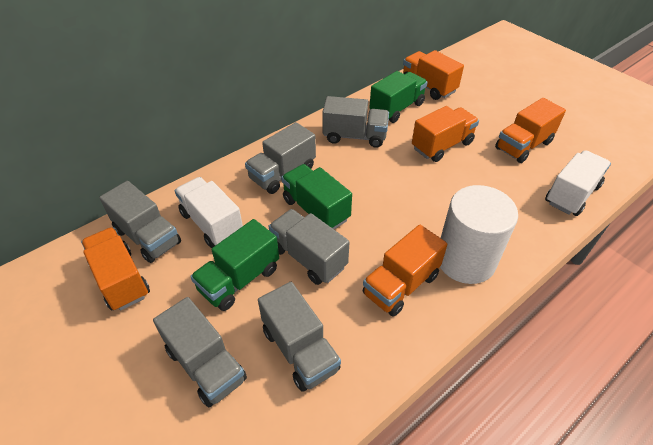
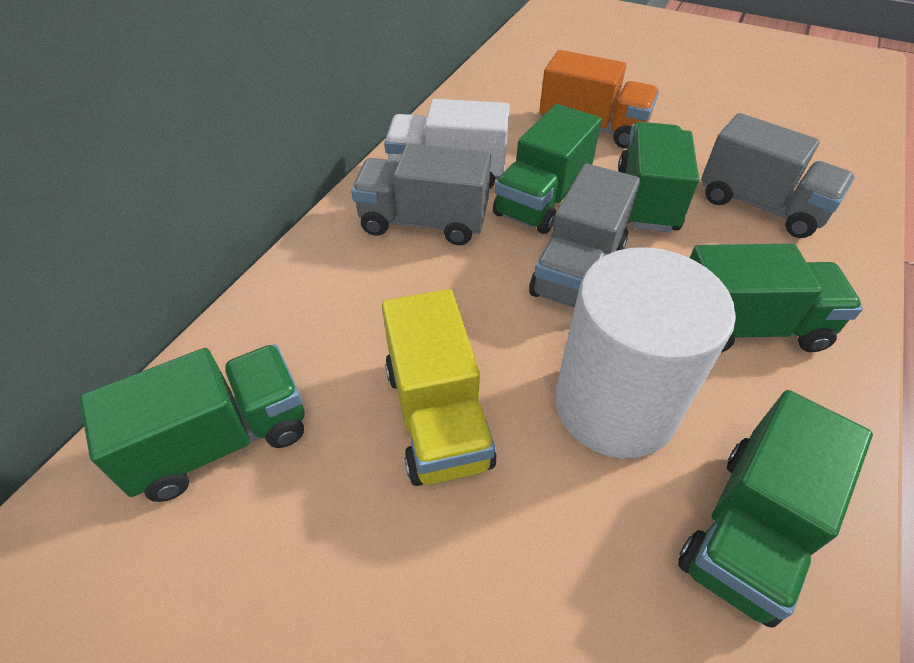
green truck: 3 -> 5
grey truck: 6 -> 3
orange truck: 5 -> 1
white truck: 2 -> 1
yellow truck: 0 -> 1

